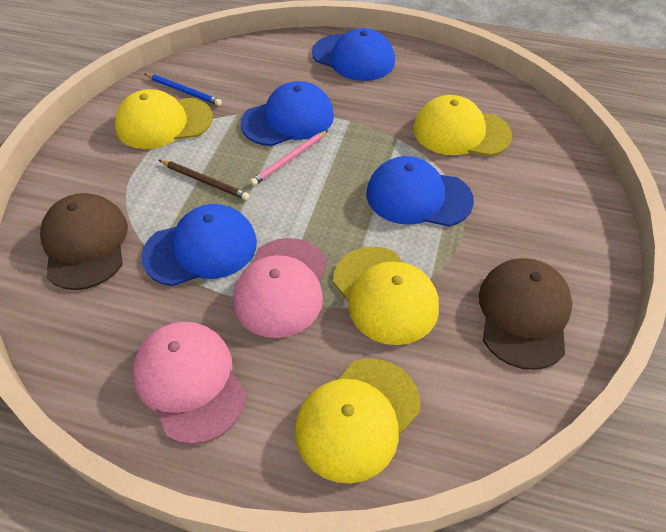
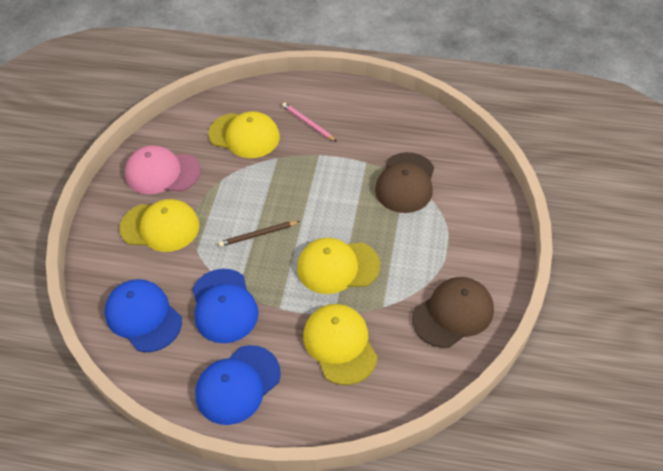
blue cap: 4 -> 3
blue pencil: 1 -> 0
pink cap: 2 -> 1

